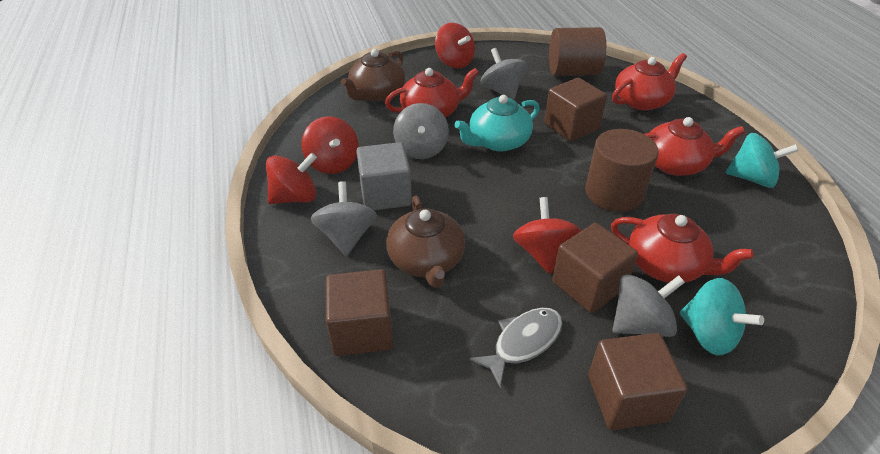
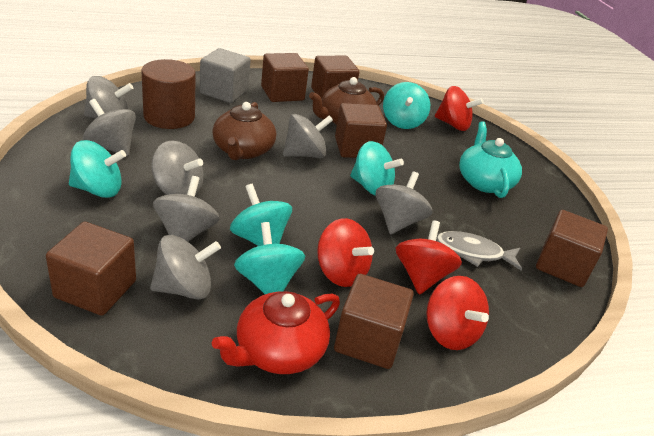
brown cube: 4 -> 6
brown cylinder: 2 -> 1
grey spinning top: 4 -> 7
red teapot: 4 -> 1
turquoise spinning top: 2 -> 5

